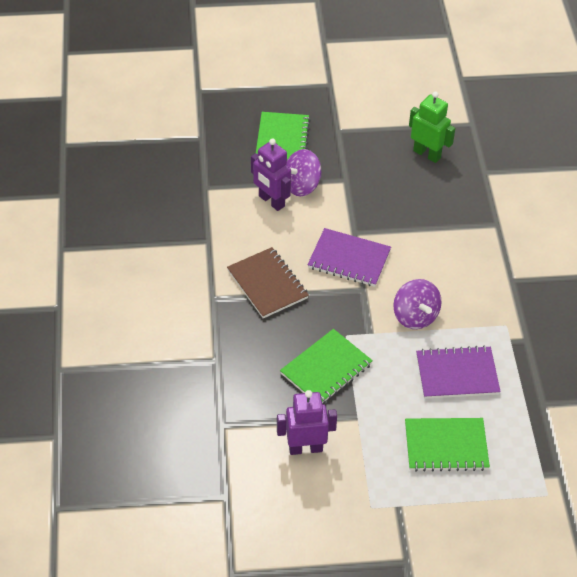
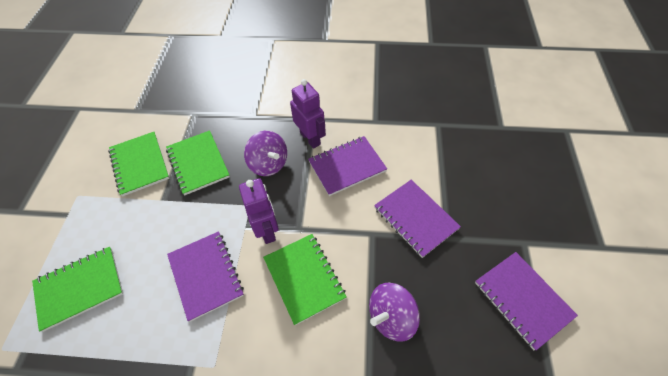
brown notebook: 1 -> 0
green notebook: 3 -> 4
green robot: 1 -> 0
purple notebook: 2 -> 4

